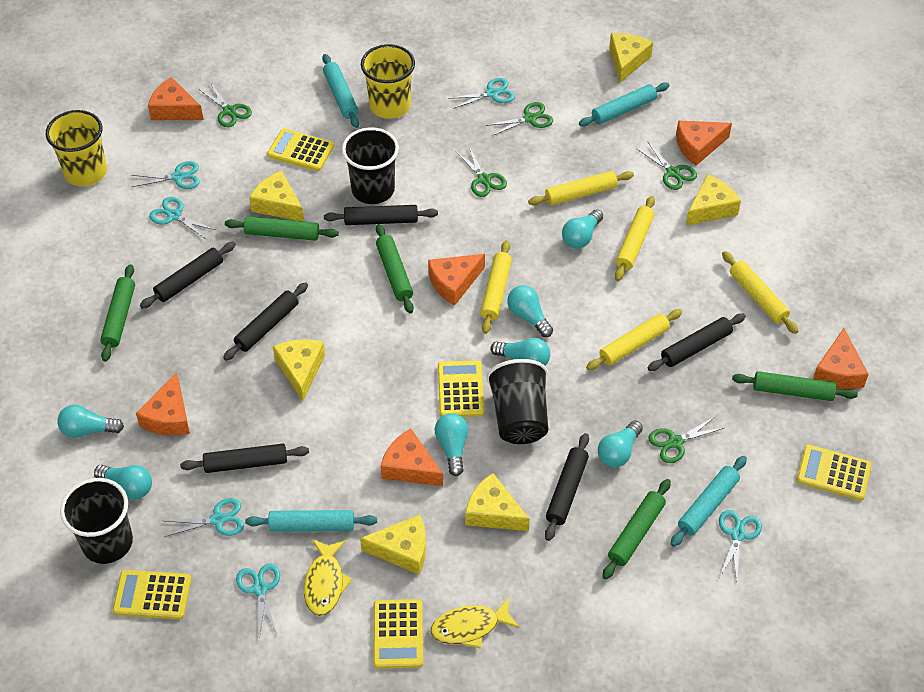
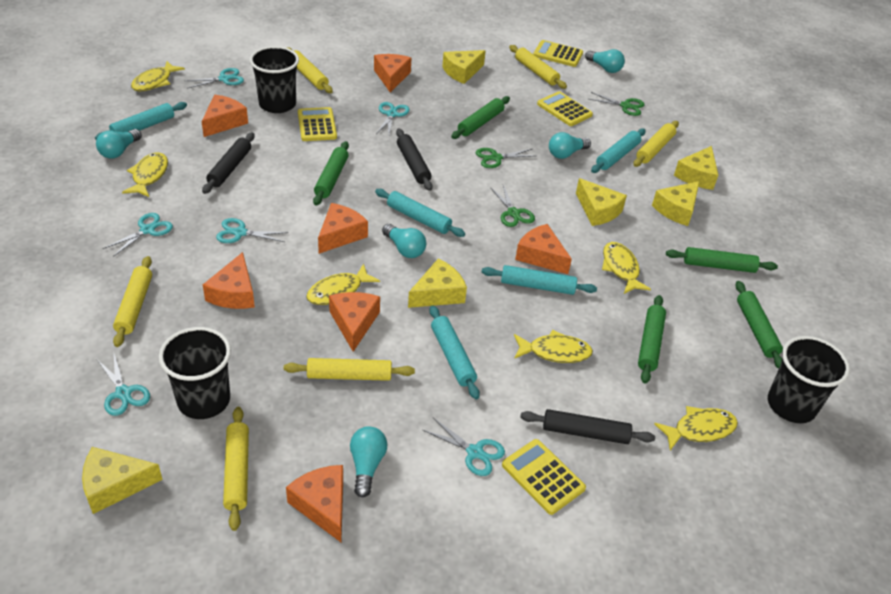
black rolling pin: 6 -> 3
green scissors: 5 -> 3
orange cheese: 6 -> 7
turquoise light bulb: 7 -> 5
turquoise rolling pin: 4 -> 5
yellow calculator: 5 -> 4
yellow cup: 2 -> 0
yellow fish: 2 -> 6
yellow rolling pin: 5 -> 6

